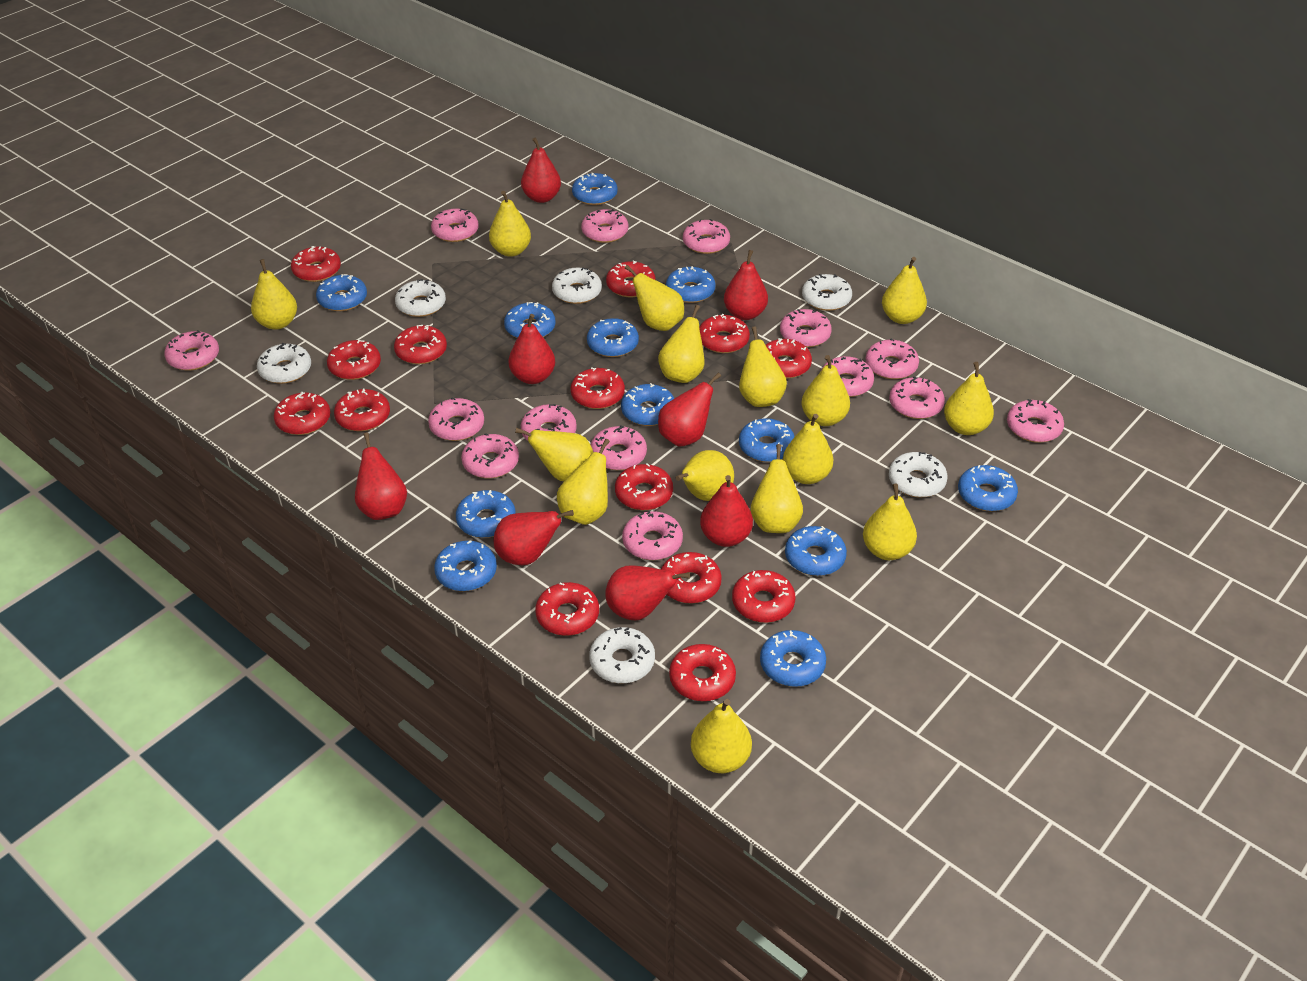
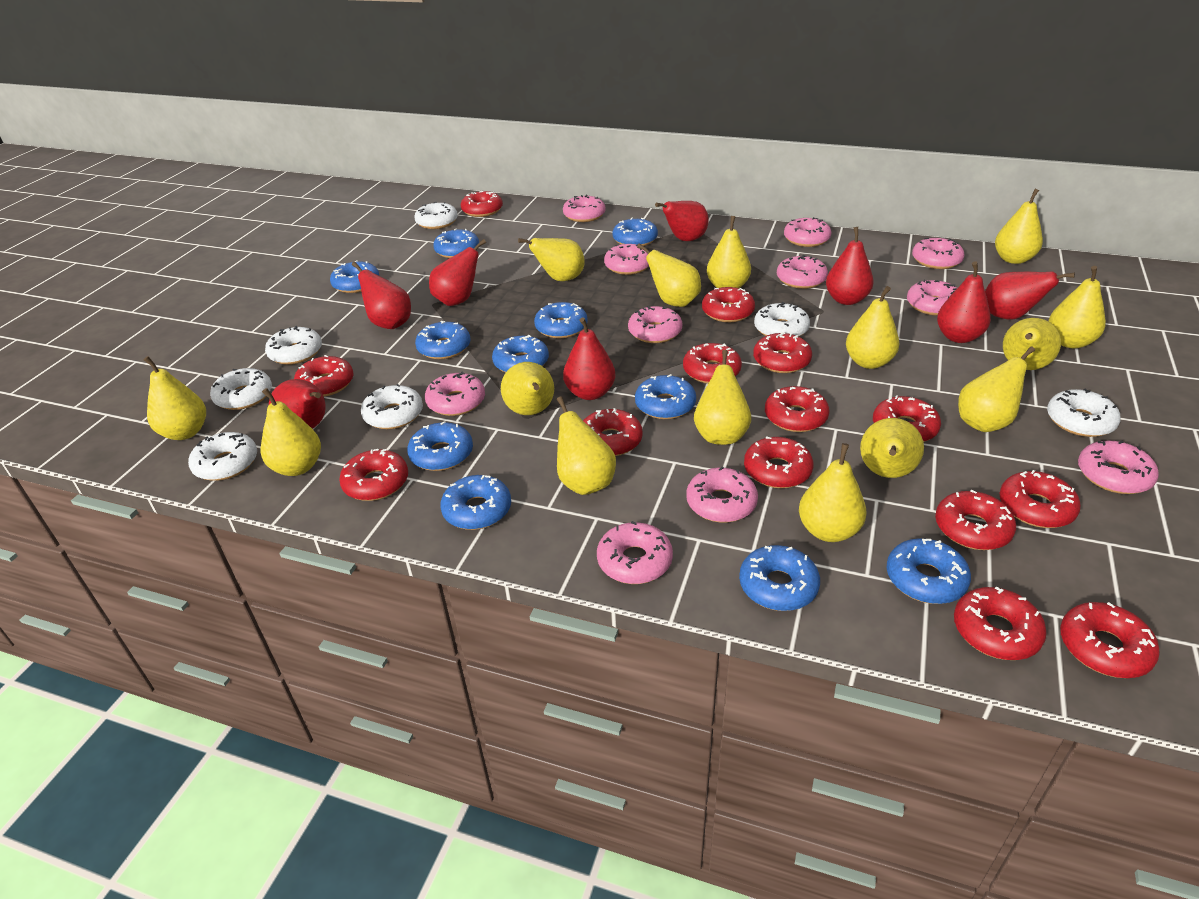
blue donut: 12 -> 11
pink donut: 14 -> 11
white donut: 6 -> 7

